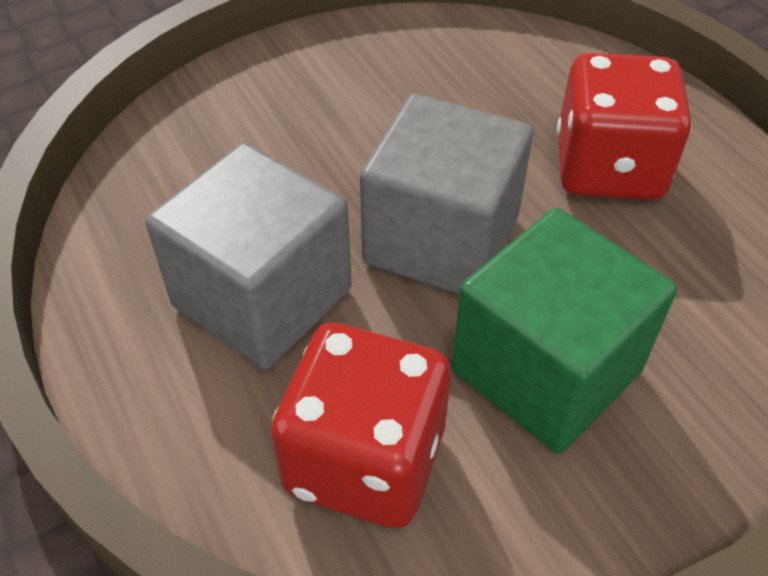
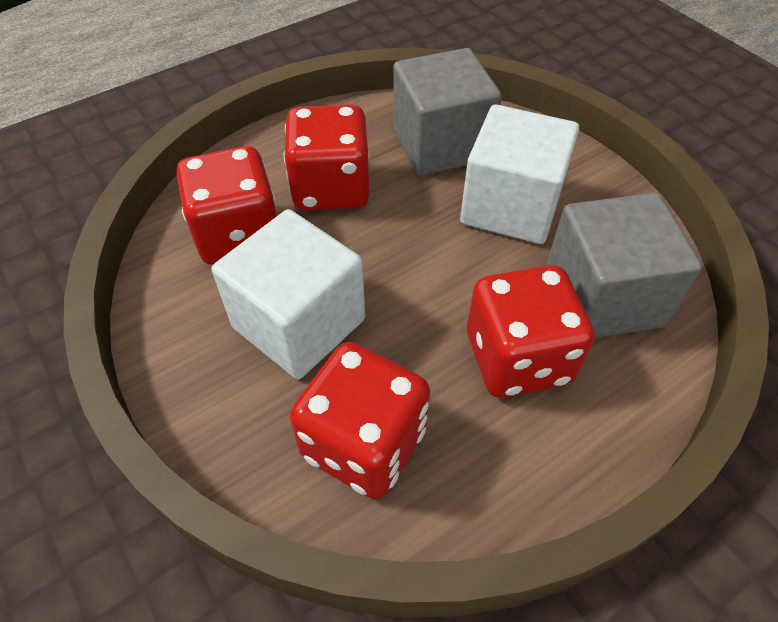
green cube: 1 -> 0
red dice: 2 -> 4
white cube: 0 -> 2

